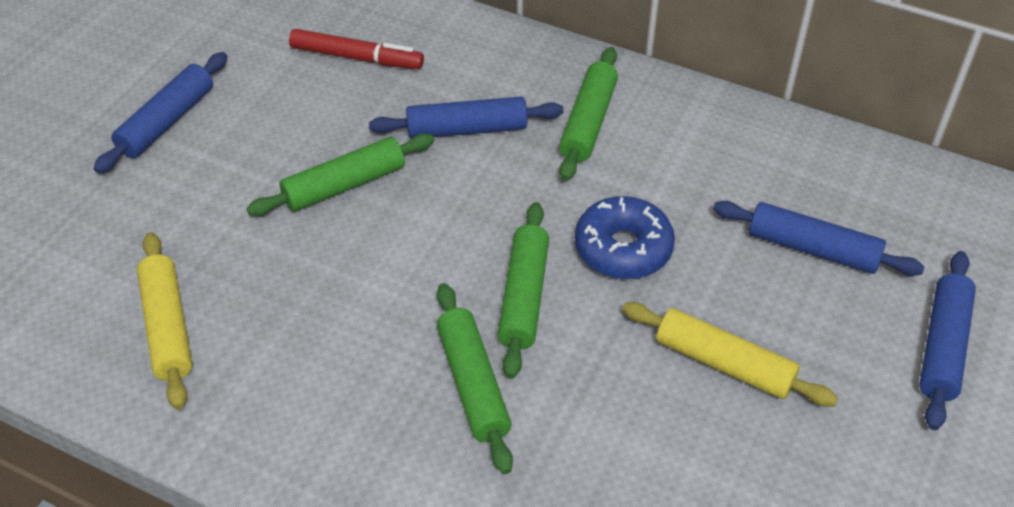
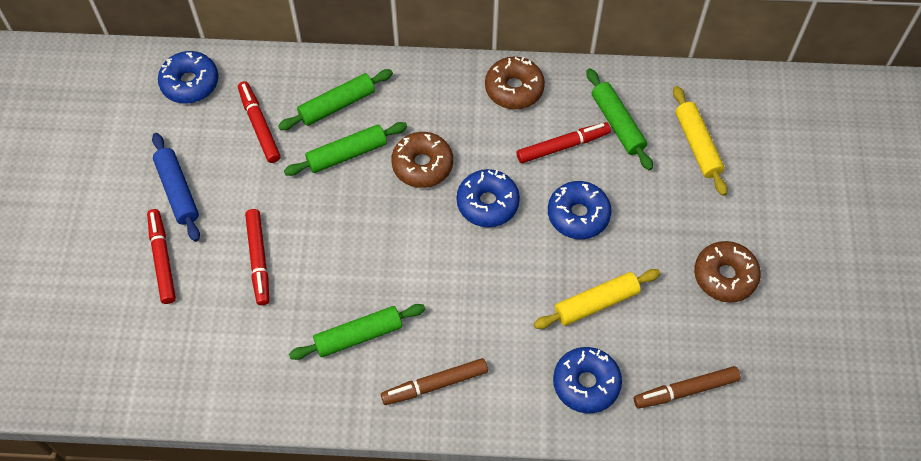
blue donut: 1 -> 4
blue rolling pin: 4 -> 1
brown donut: 0 -> 3
brown marker: 0 -> 2
red marker: 1 -> 4

